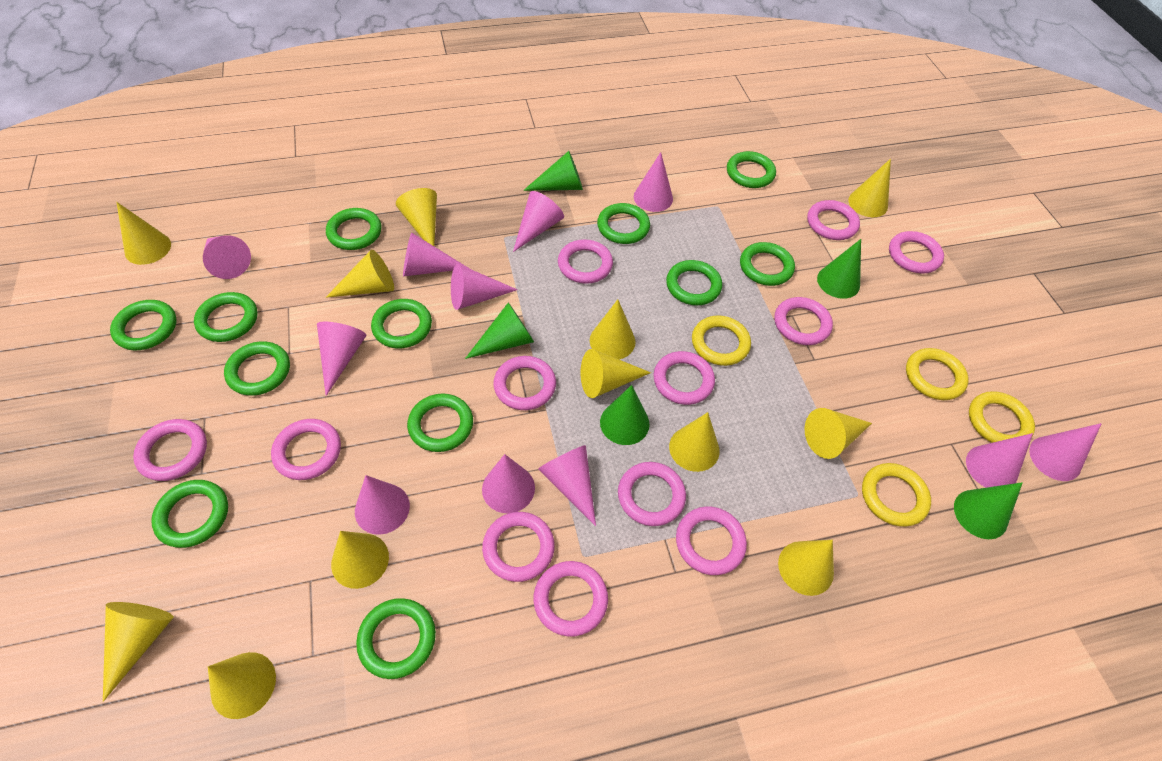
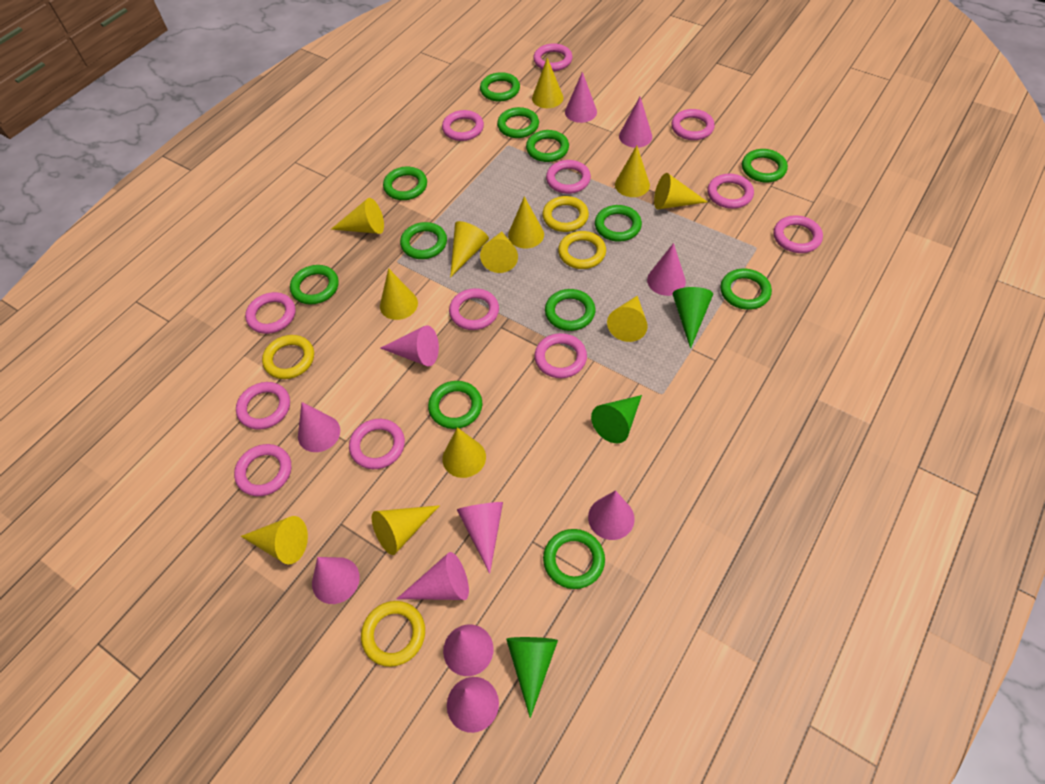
green cone: 5 -> 3

